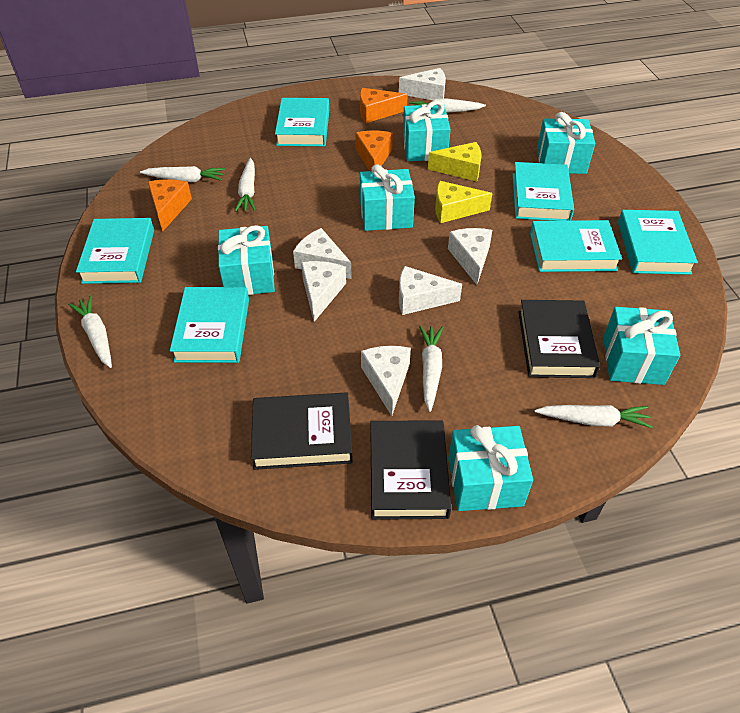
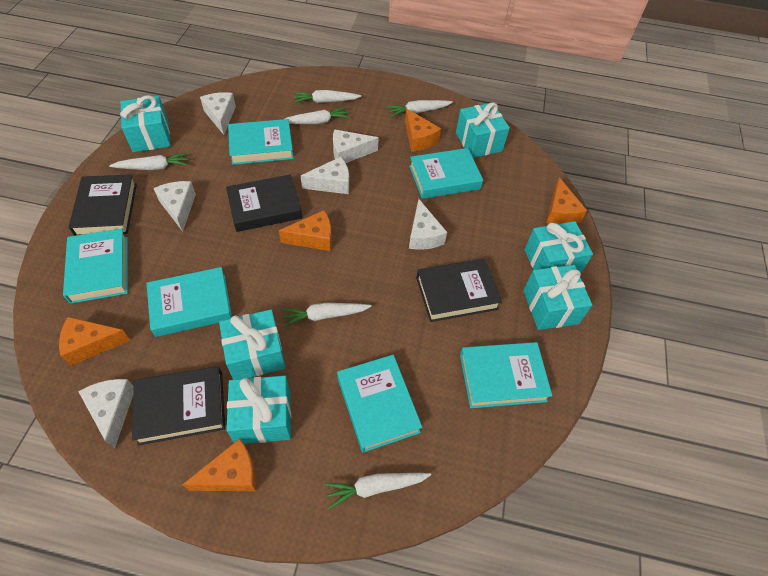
black book: 3 -> 4
orange cheese: 3 -> 5
yellow cheese: 2 -> 0

